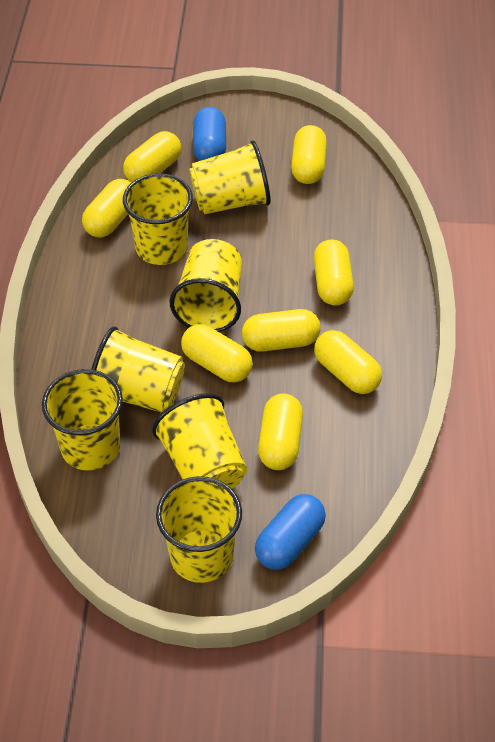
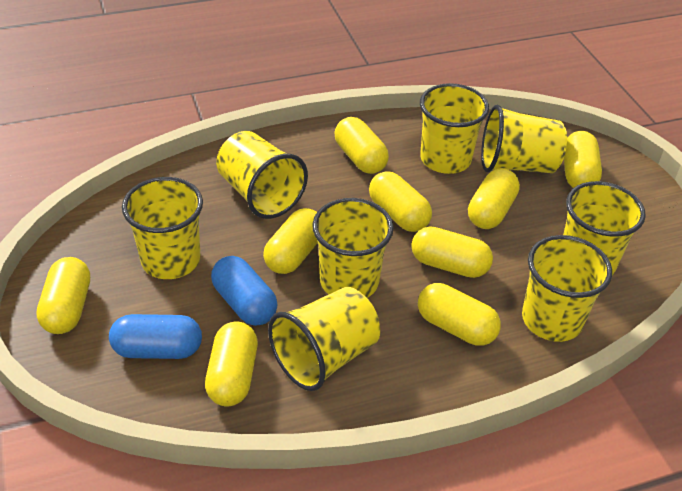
yellow capsule: 8 -> 9
yellow cup: 7 -> 8

